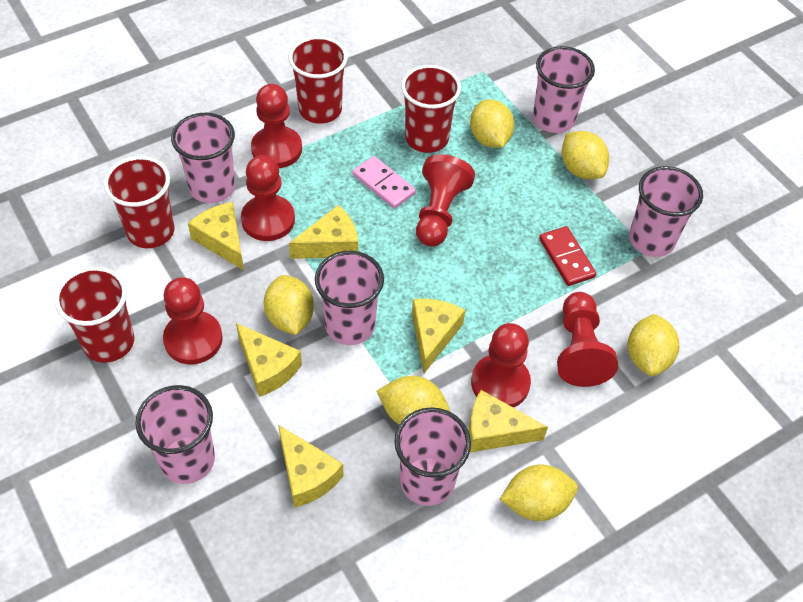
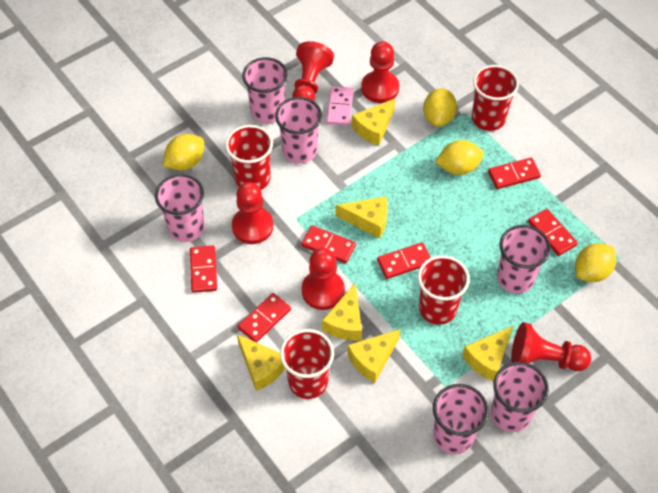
red domino: 1 -> 6
red pawn: 6 -> 5
yellow lemon: 6 -> 4

